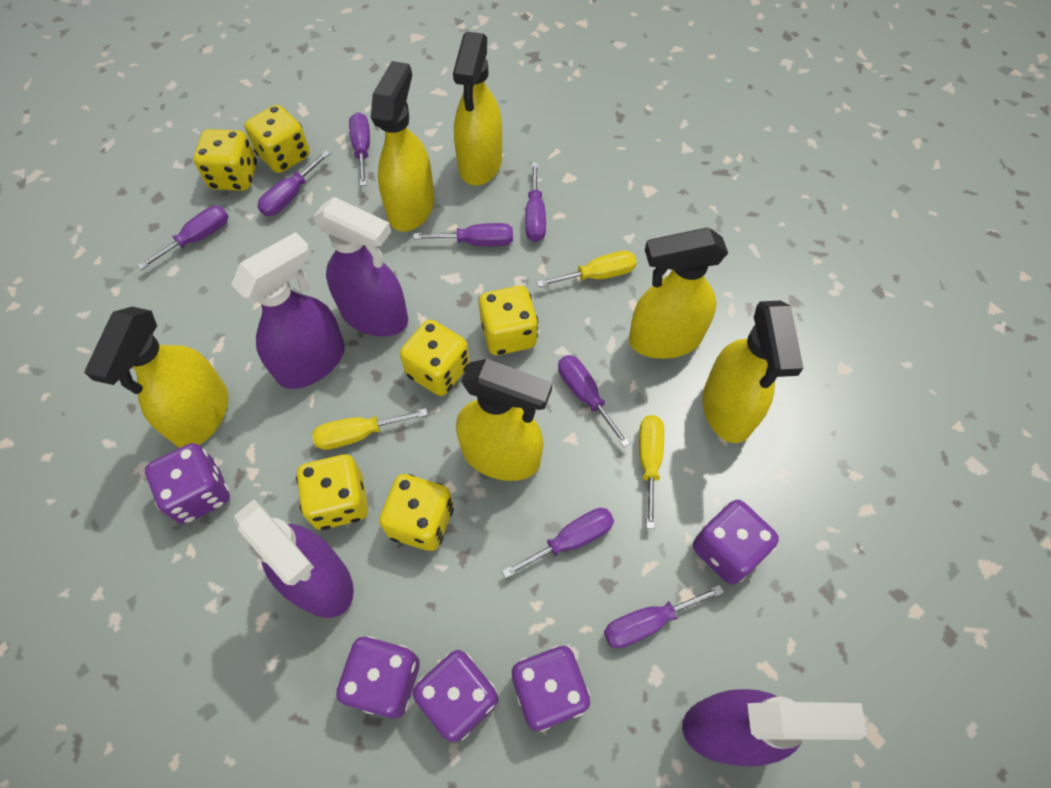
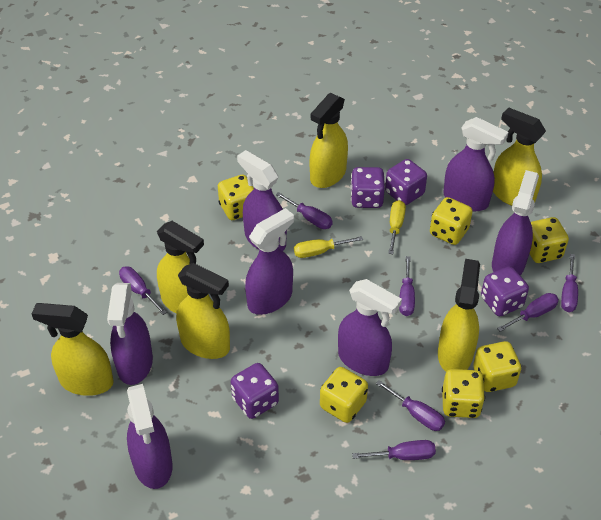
purple dice: 5 -> 4
purple screwdriver: 8 -> 7
purple spray bottle: 4 -> 7
yellow screwdriver: 3 -> 2

